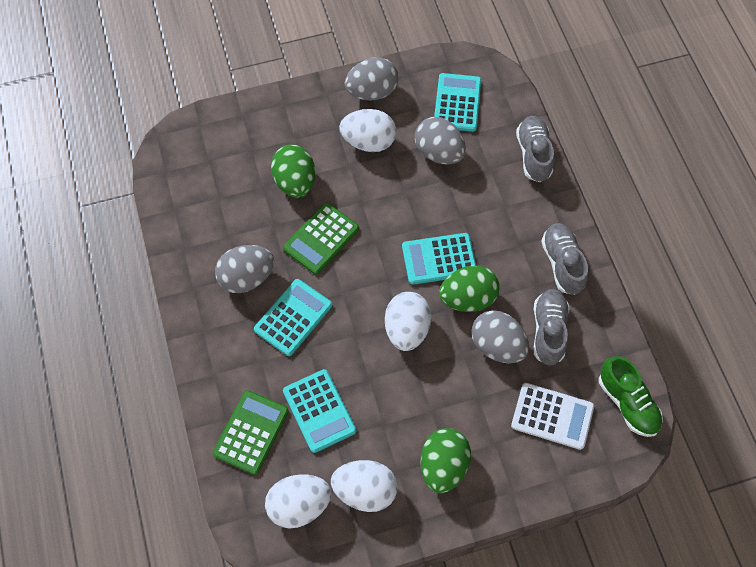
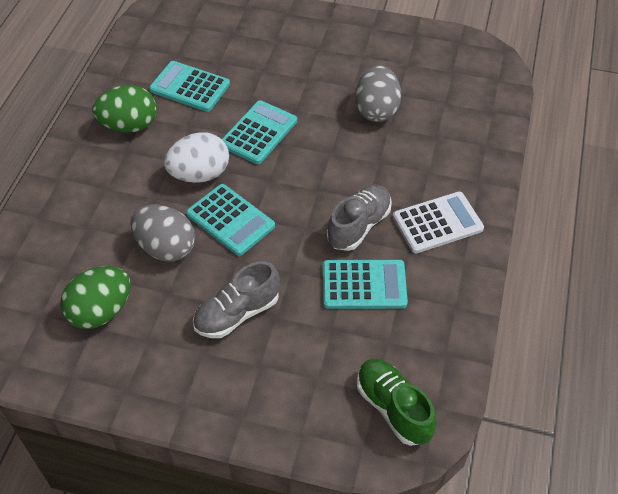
green calculator: 2 -> 0
green egg: 3 -> 2
grey egg: 4 -> 2
grey shoe: 3 -> 2
white egg: 4 -> 1

